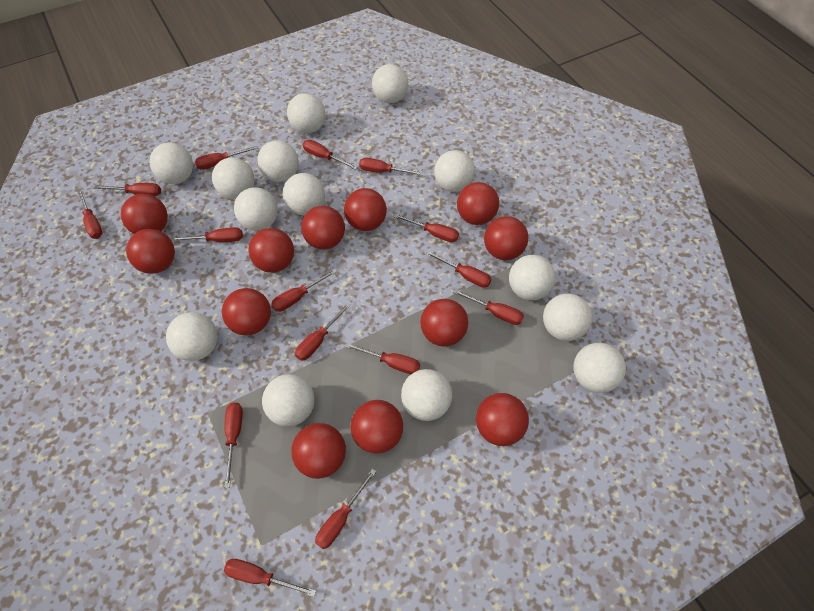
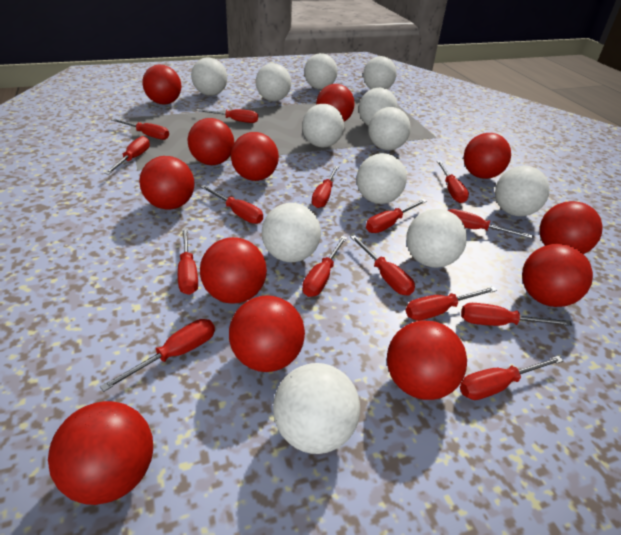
white ball: 14 -> 12

